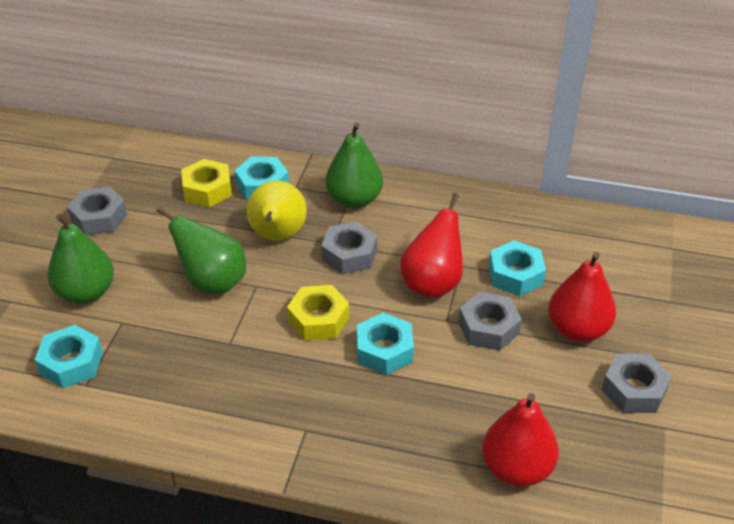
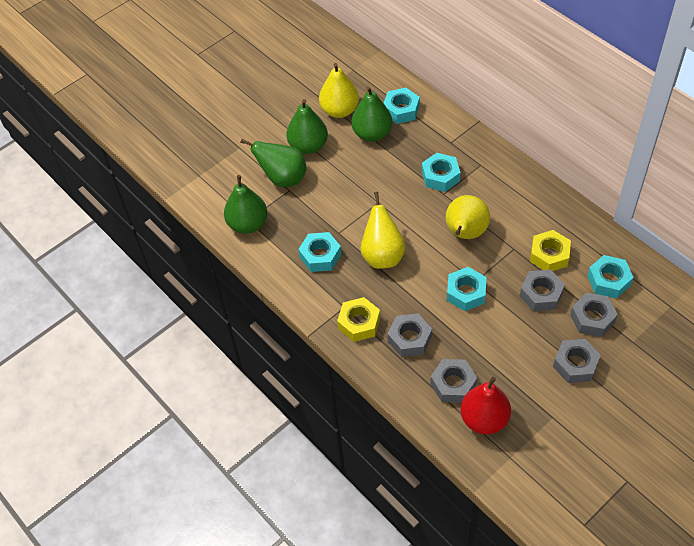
green pear: 3 -> 4
grey nut: 4 -> 5
red pear: 3 -> 1
turquoise nut: 4 -> 5
yellow pear: 1 -> 3

